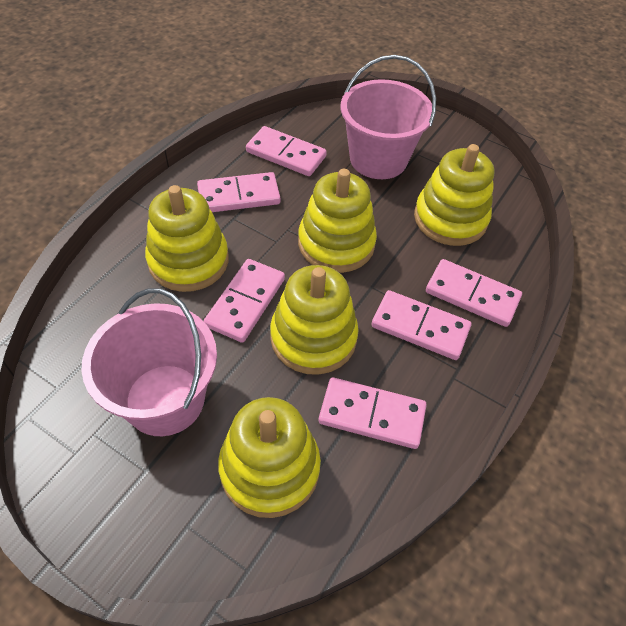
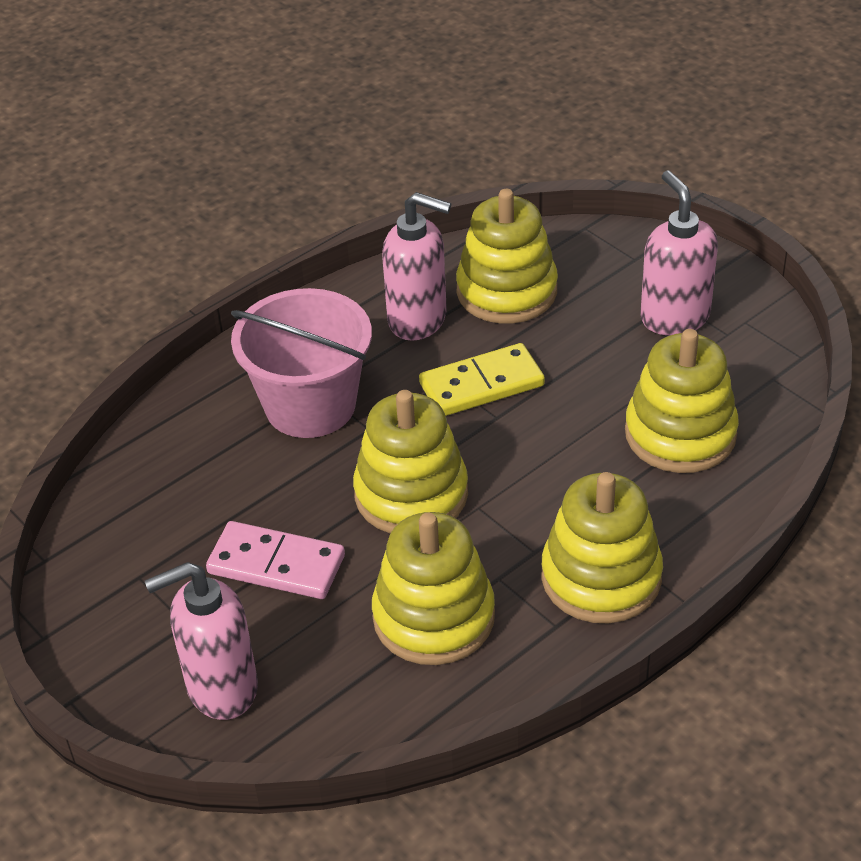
pink bucket: 2 -> 1
pink domino: 6 -> 1
pink soap dispenser: 0 -> 3
yellow domino: 0 -> 1

